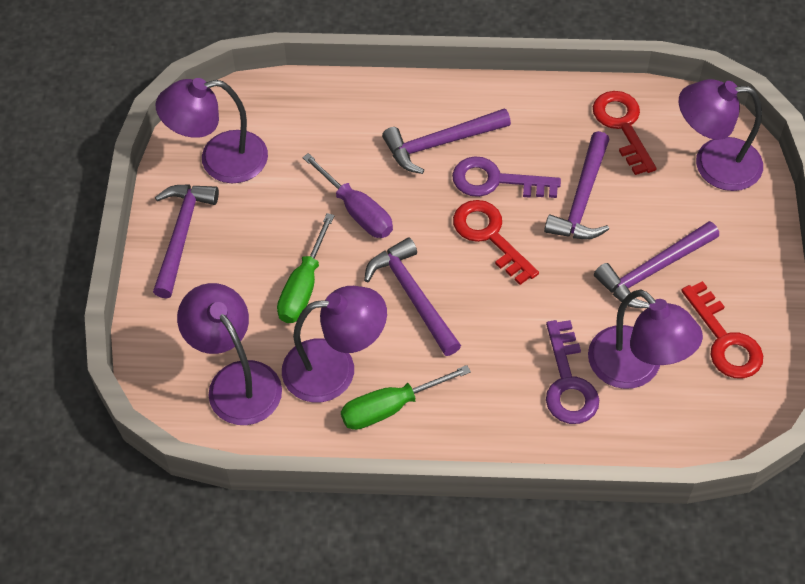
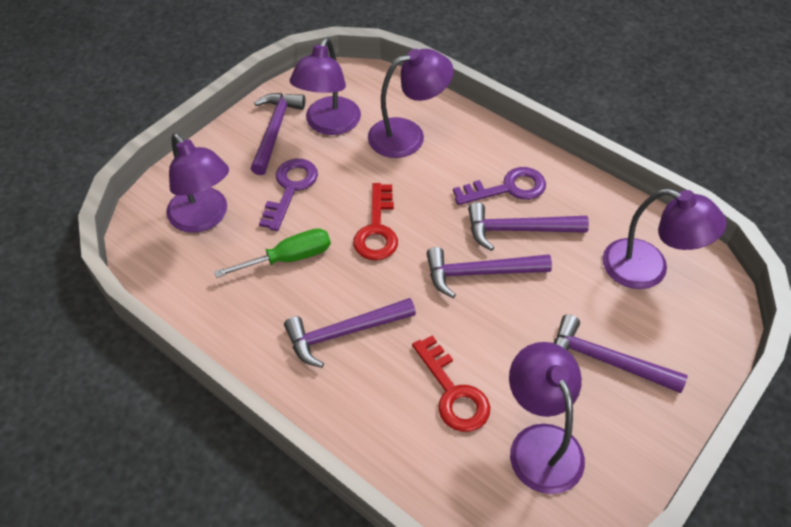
green screwdriver: 2 -> 1
purple screwdriver: 1 -> 0
red key: 3 -> 2

